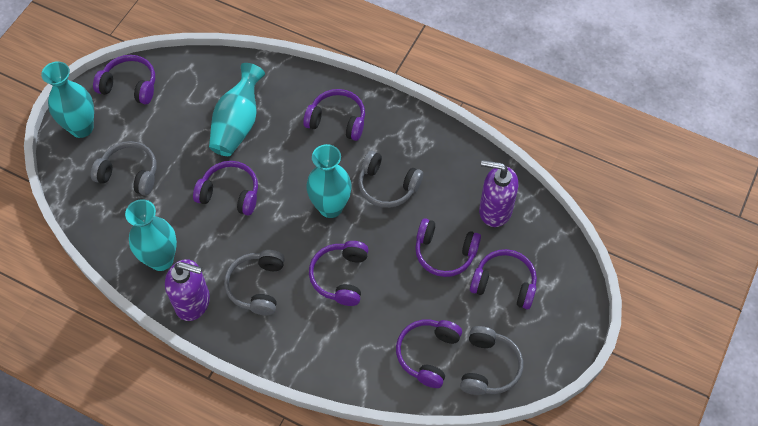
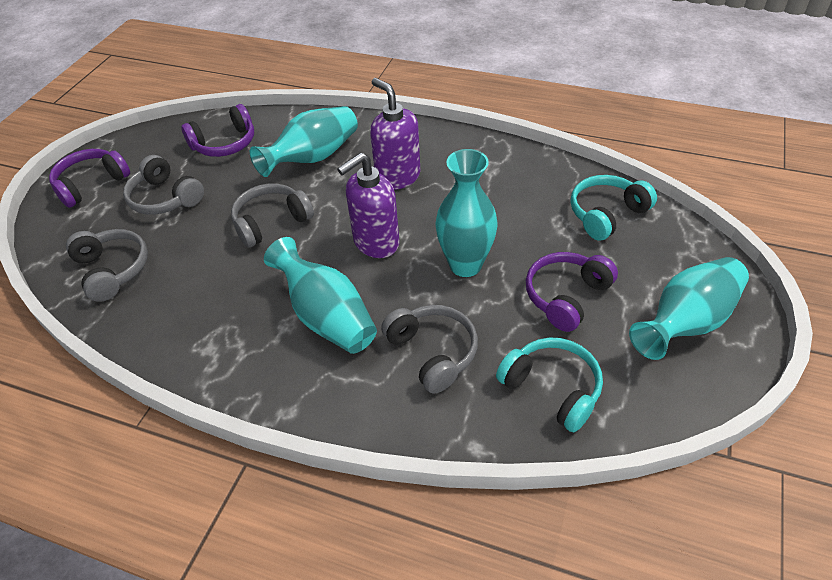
purple headphones: 7 -> 3
turquoise headphones: 0 -> 2

